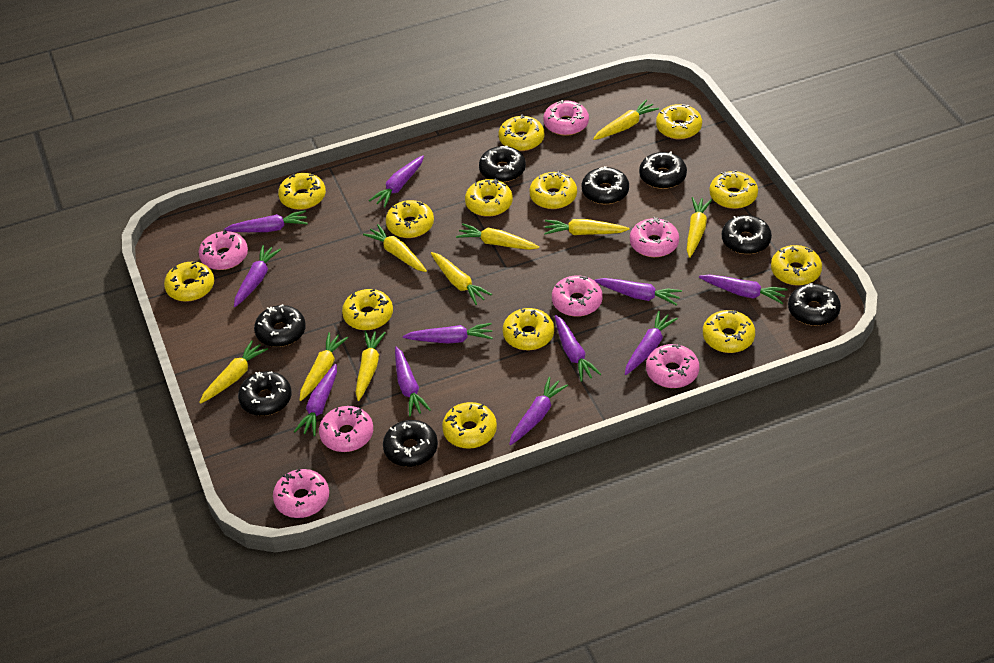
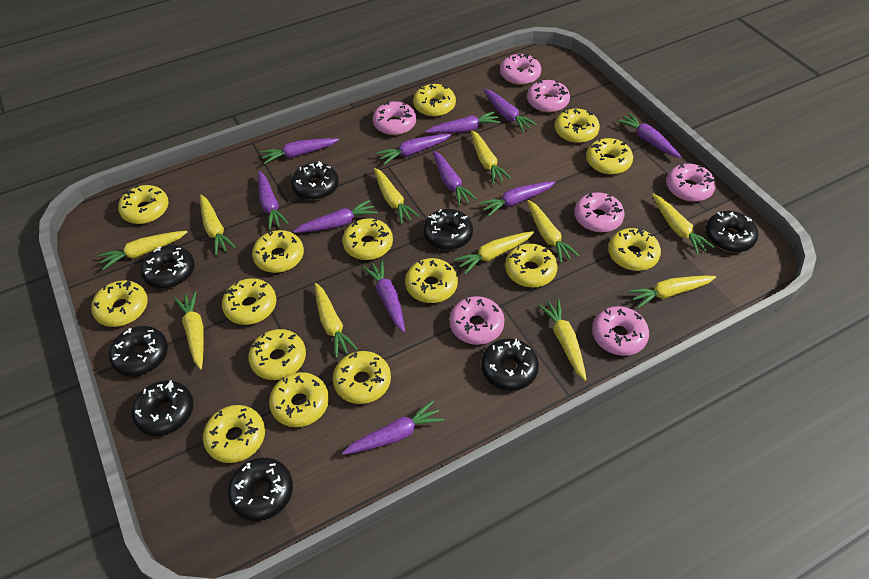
yellow carrot: 9 -> 11
yellow donut: 13 -> 15

